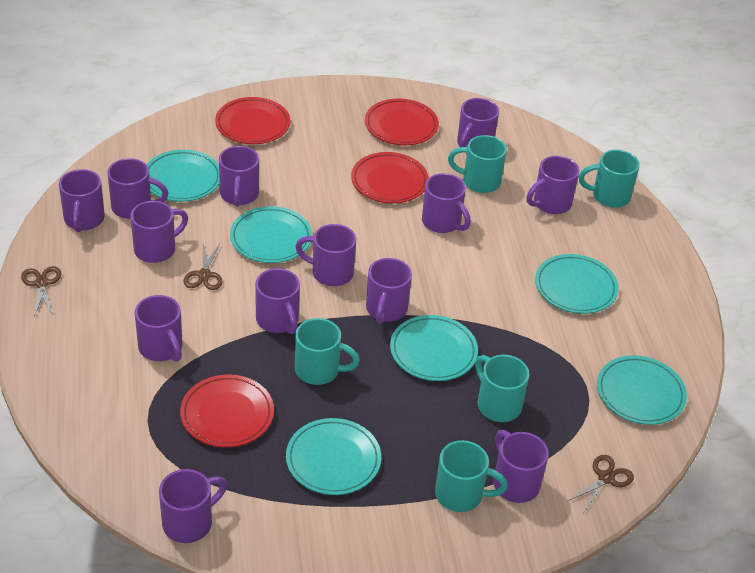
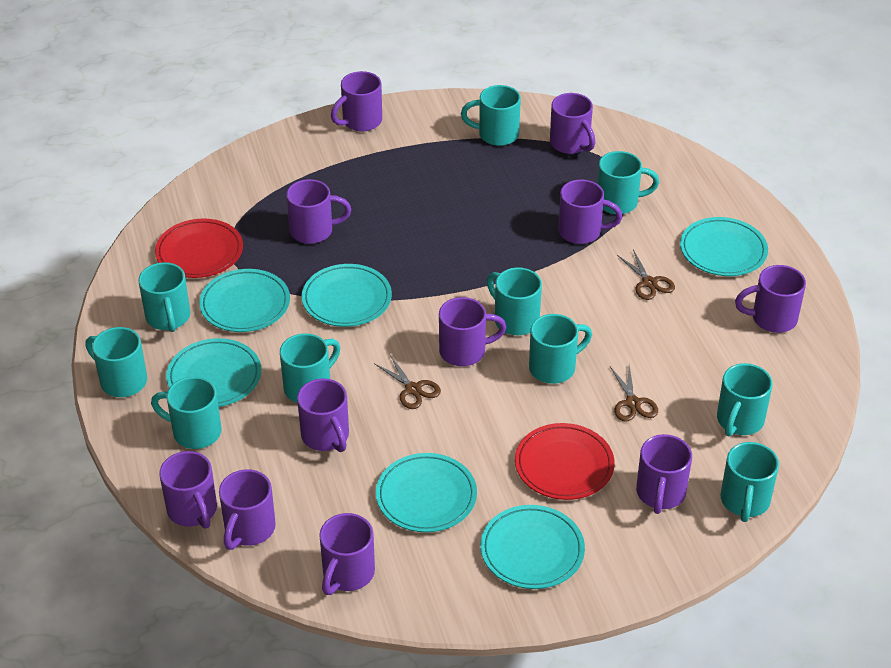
purple mug: 13 -> 11
red plate: 4 -> 2
turquoise mug: 5 -> 10

